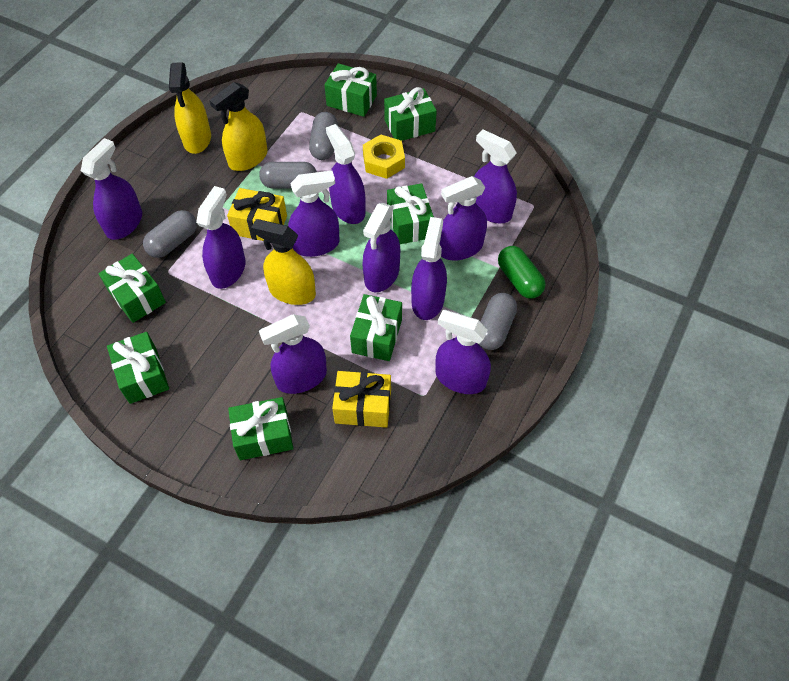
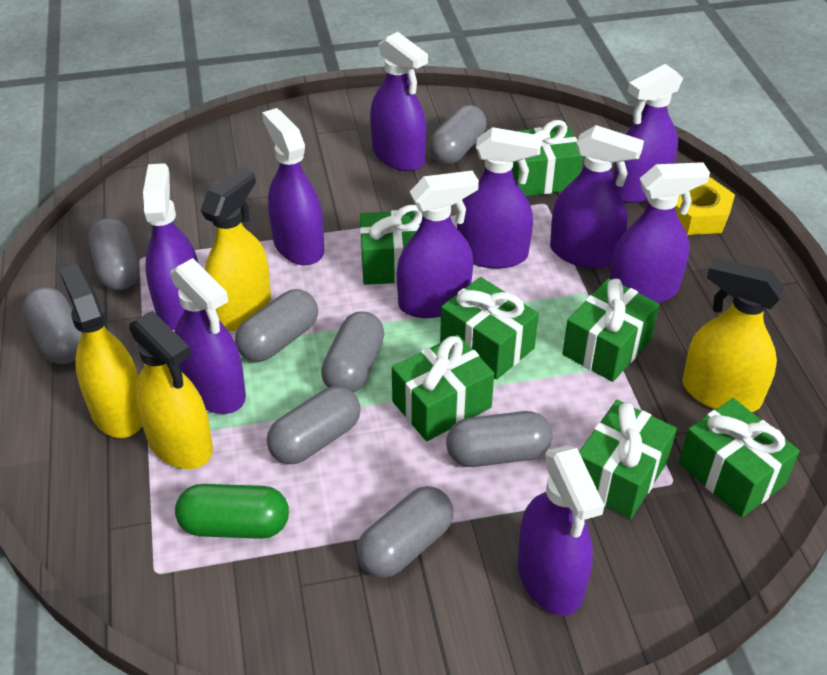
grey capsule: 4 -> 8
yellow gift: 2 -> 0
yellow spray bottle: 3 -> 4

